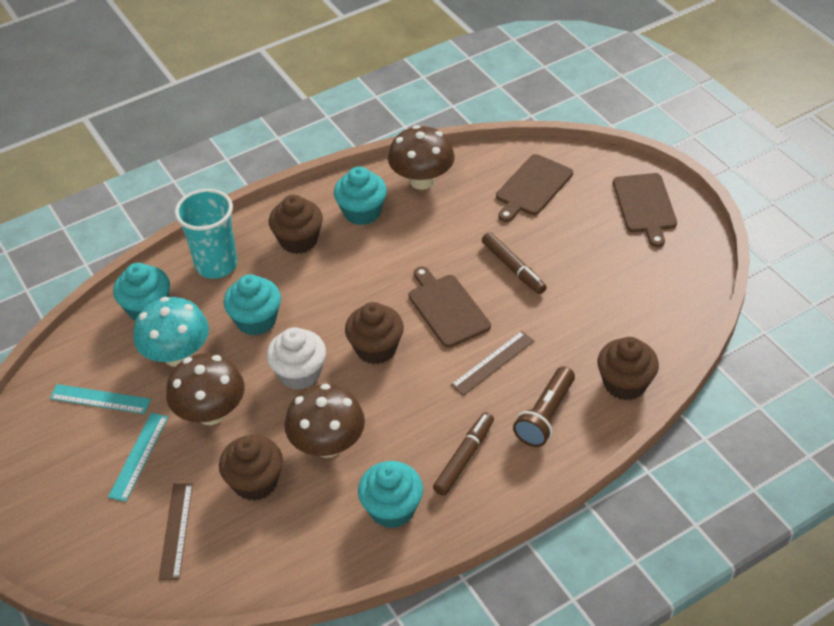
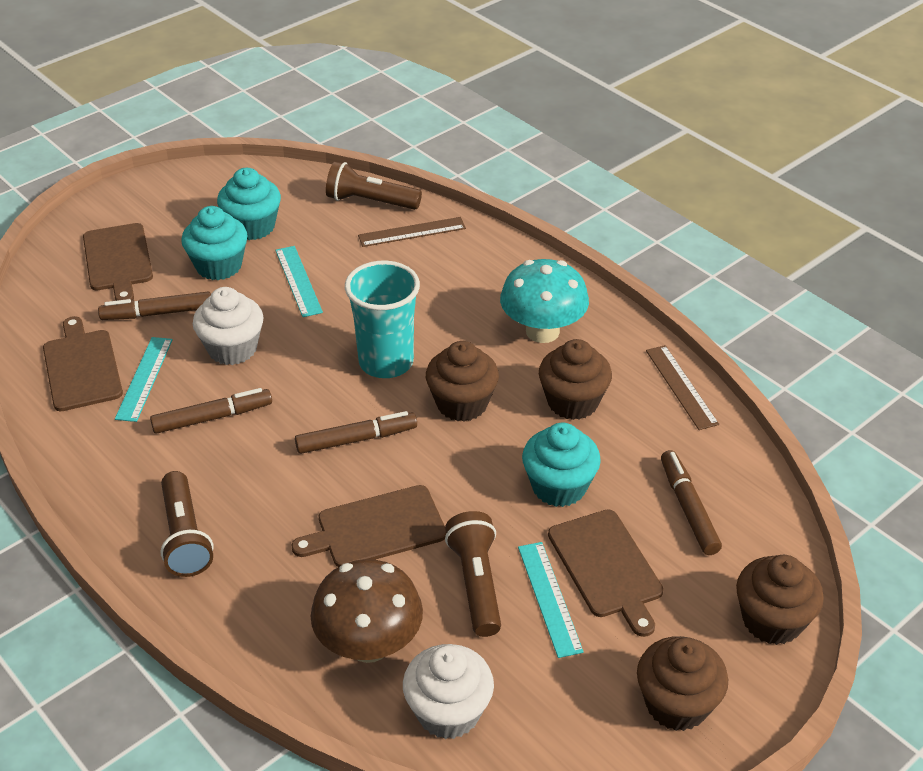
brown cutting board: 3 -> 4
brown flashlight: 1 -> 3
brown marker: 2 -> 4
brown mushroom: 3 -> 1
turquoise cupcake: 4 -> 3
turquoise ruler: 2 -> 3
white cupcake: 1 -> 2

